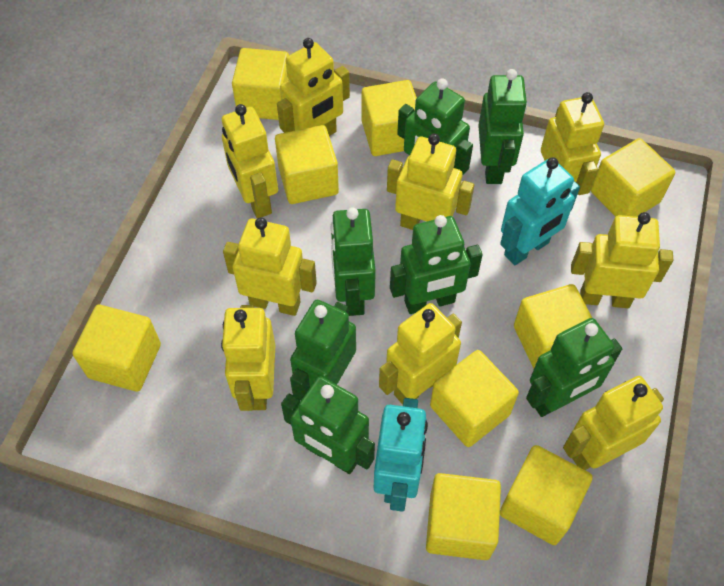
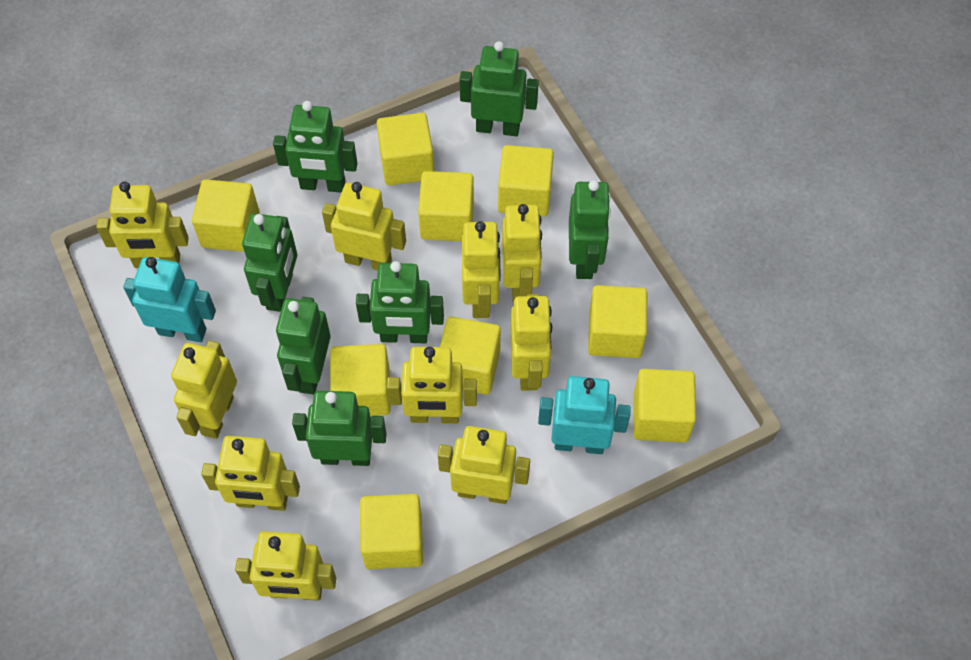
yellow robot: 9 -> 10

